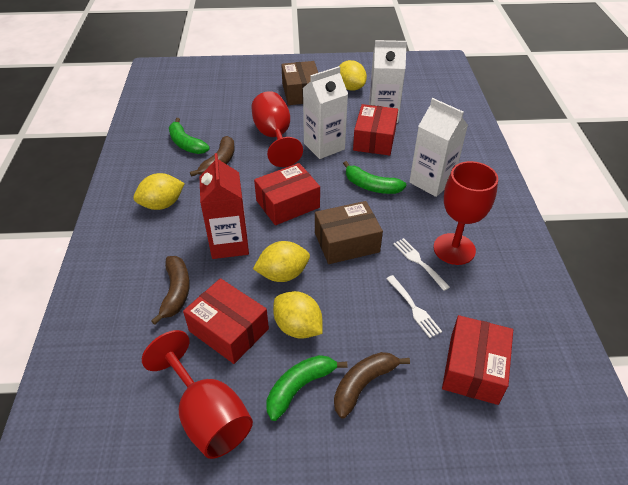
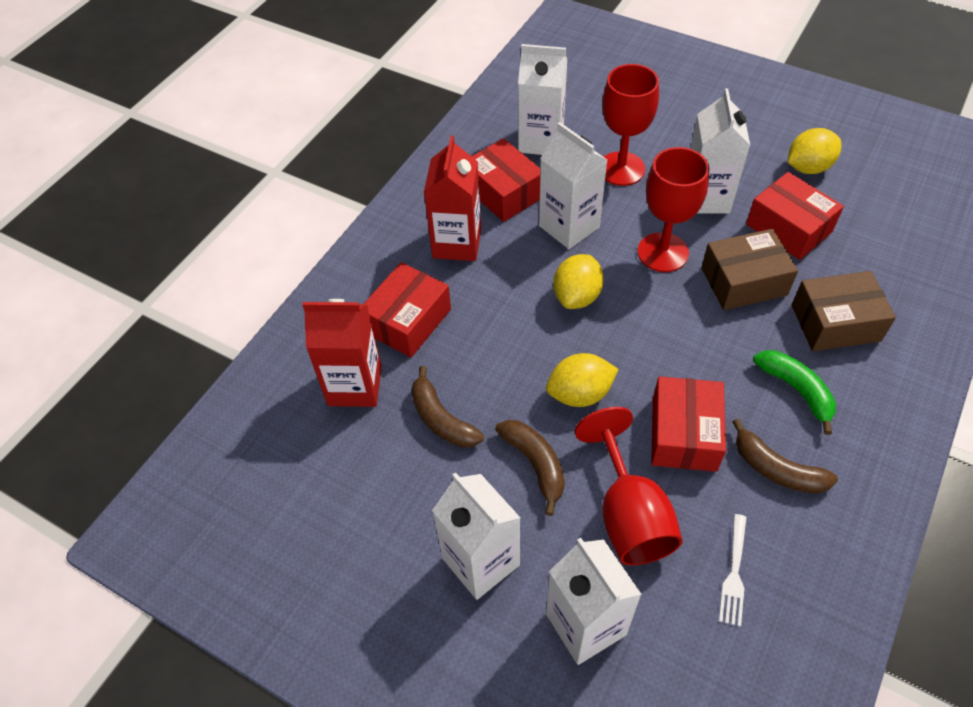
green banana: 3 -> 1
red carton: 1 -> 2
white carton: 3 -> 5
white fork: 2 -> 1
yellow lemon: 4 -> 3

